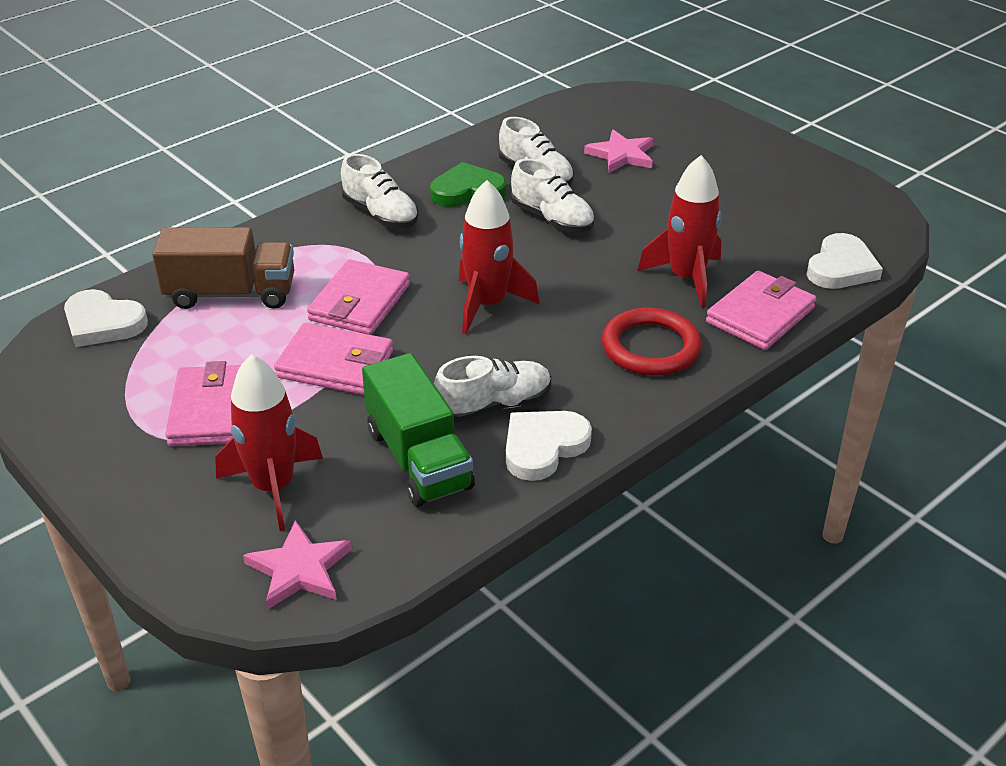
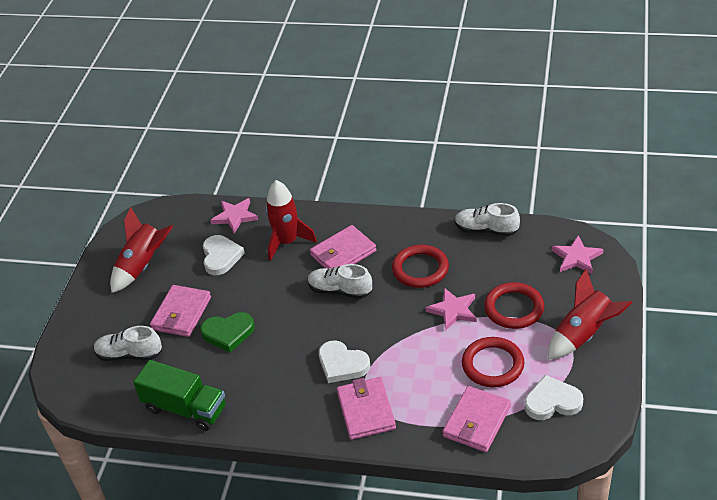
brown truck: 1 -> 0
pink star: 2 -> 3
red ring: 1 -> 3
white shoe: 4 -> 3

